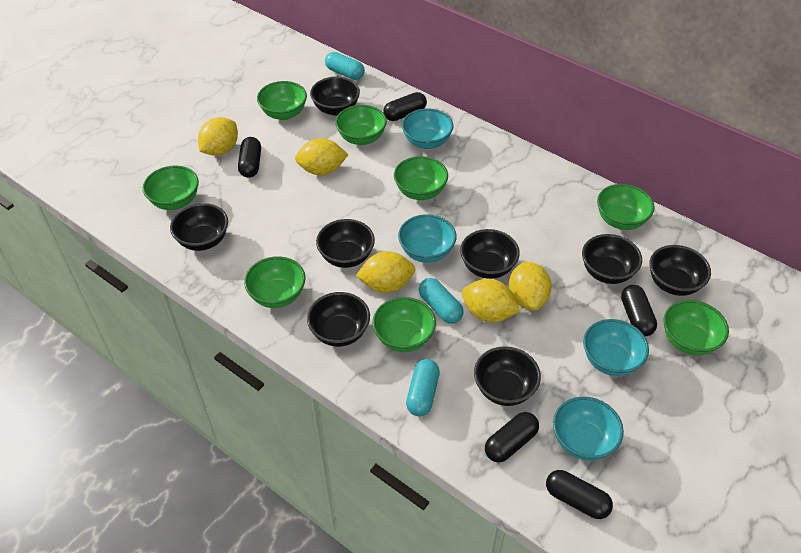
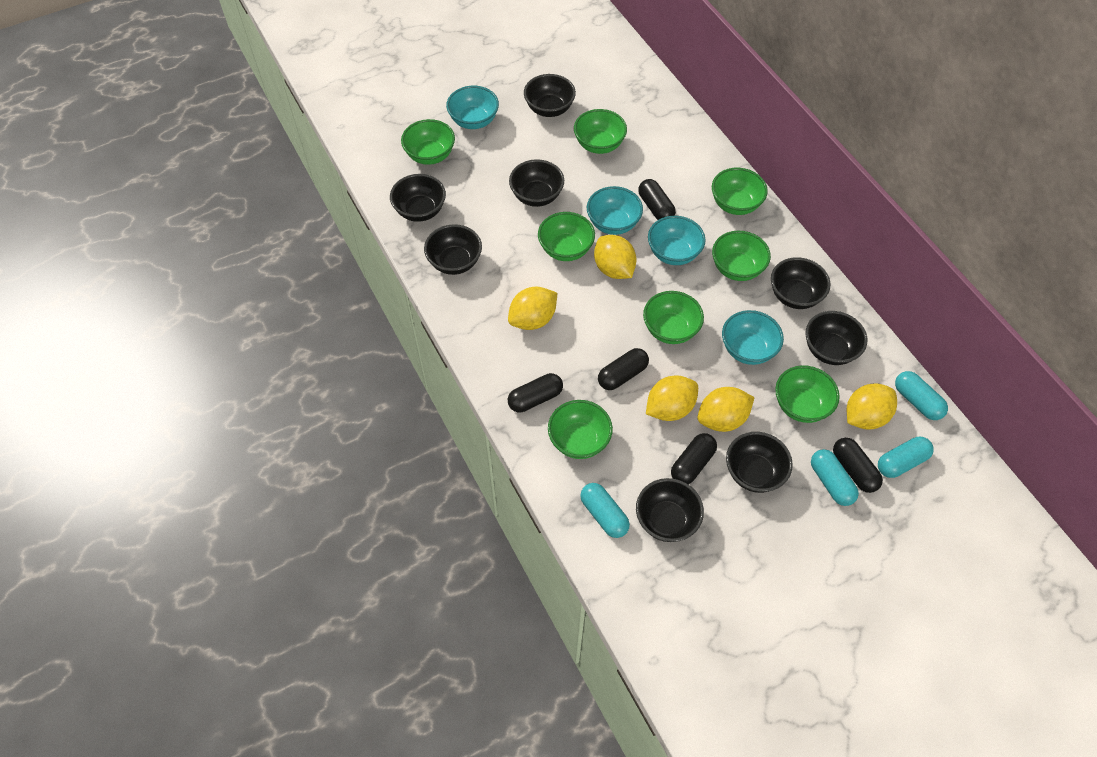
turquoise capsule: 3 -> 4

